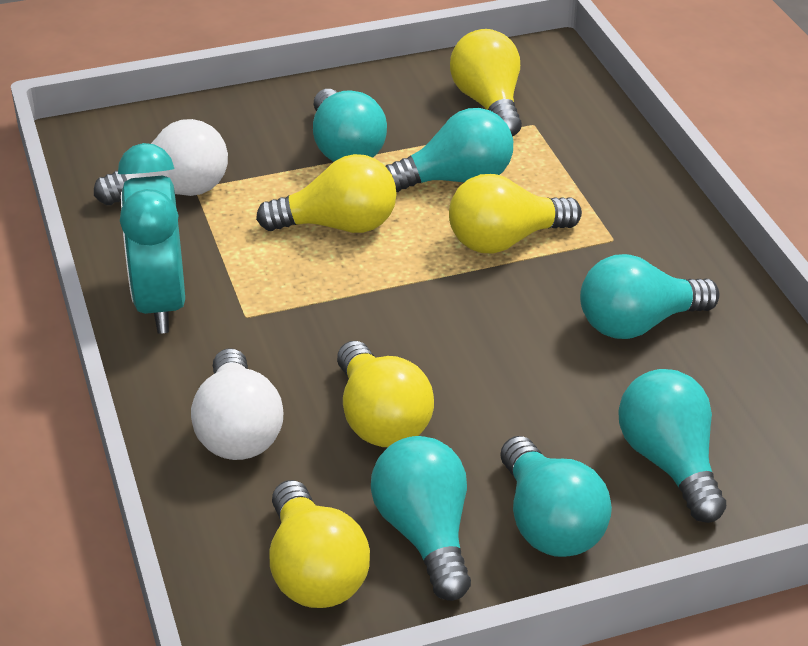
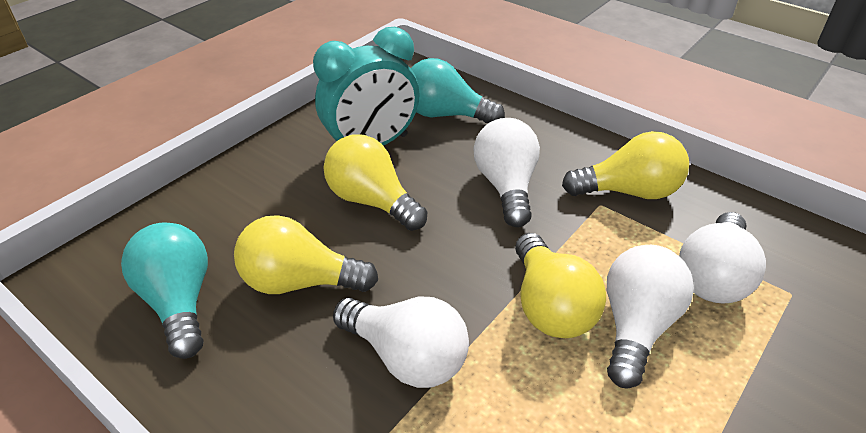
turquoise light bulb: 6 -> 2
white light bulb: 2 -> 4
yellow light bulb: 5 -> 4

